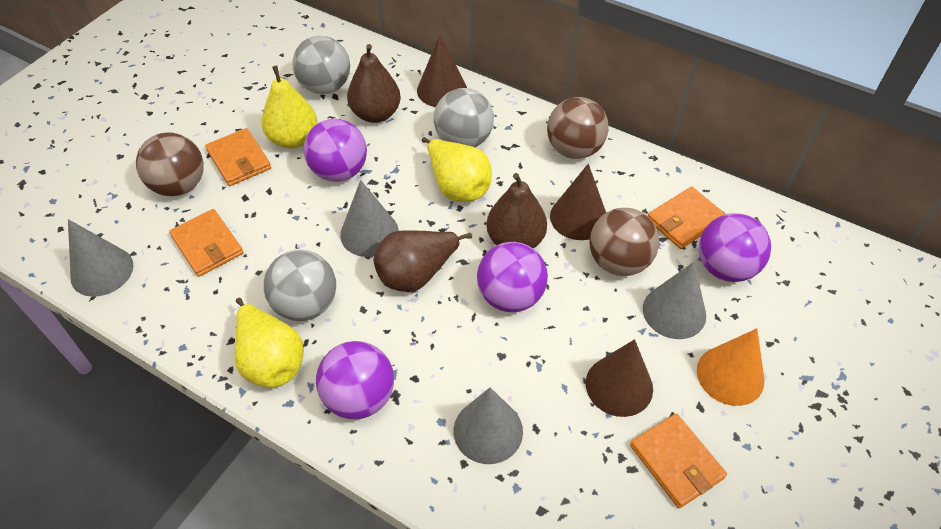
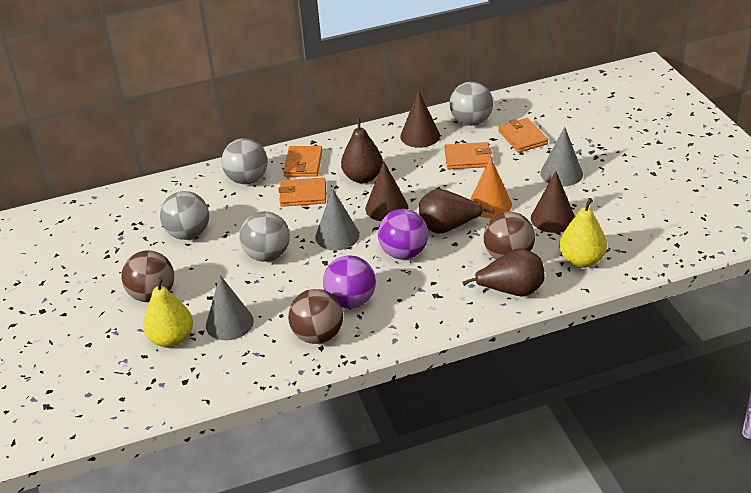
grey ball: 3 -> 4
grey cone: 4 -> 3
purple ball: 4 -> 2
yellow pear: 3 -> 2

